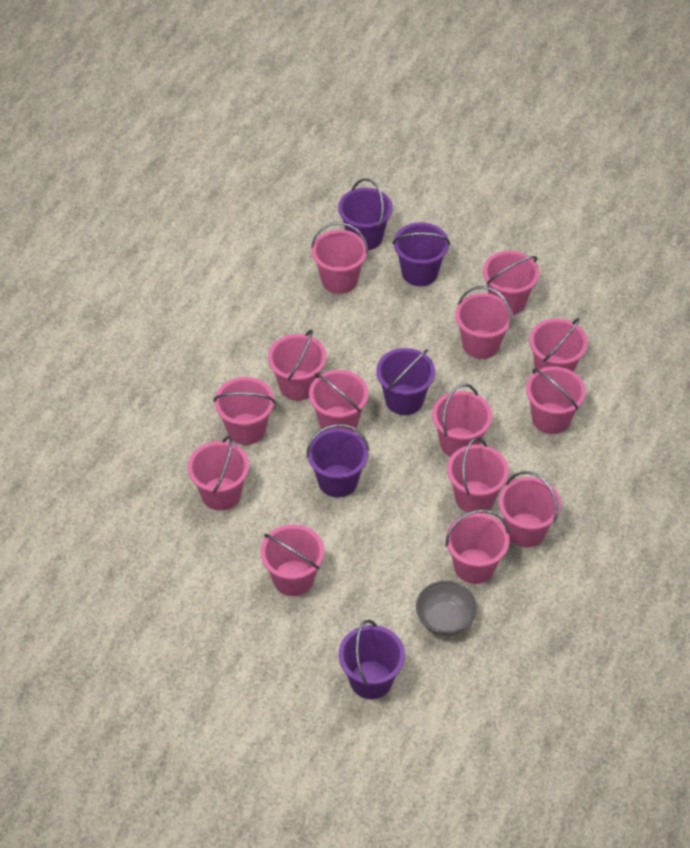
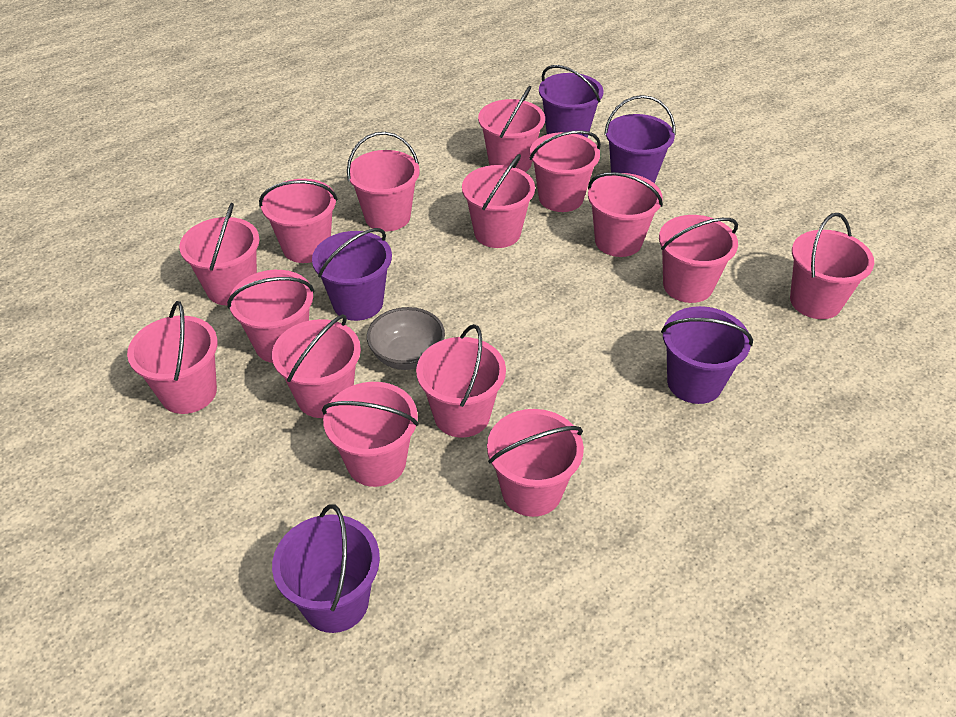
pink bucket: 14 -> 15

